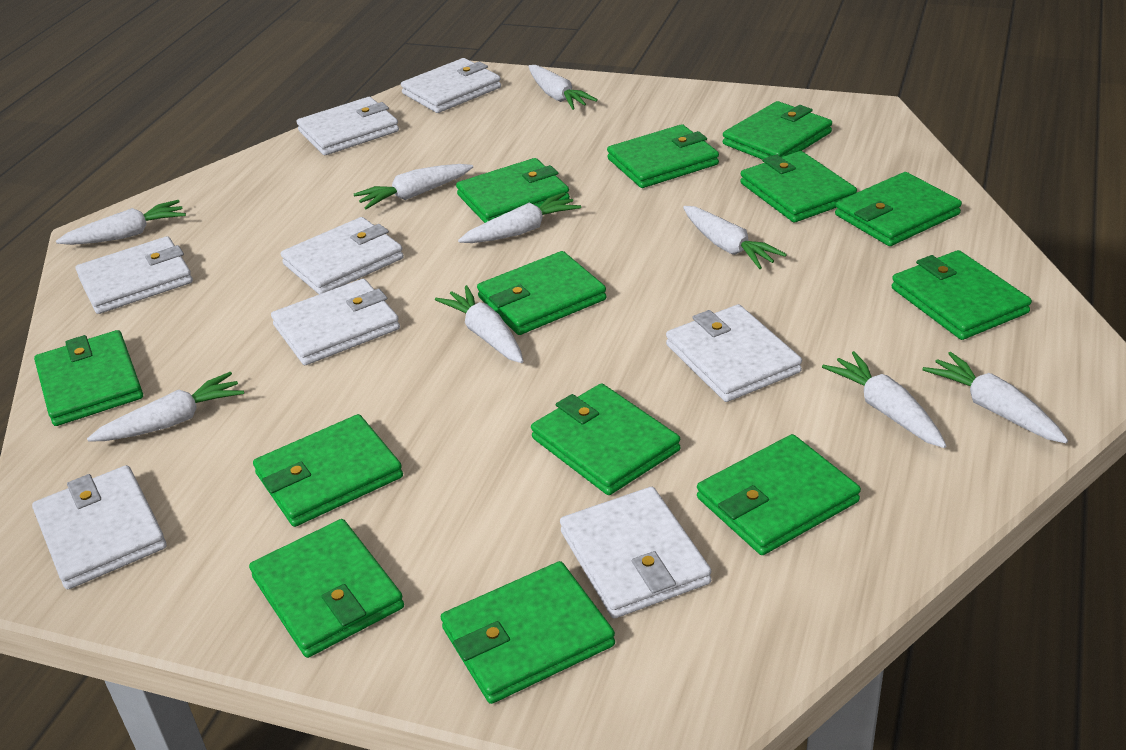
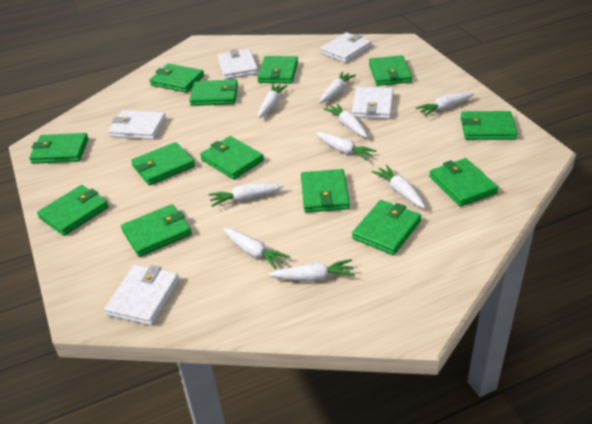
white wallet: 8 -> 5

